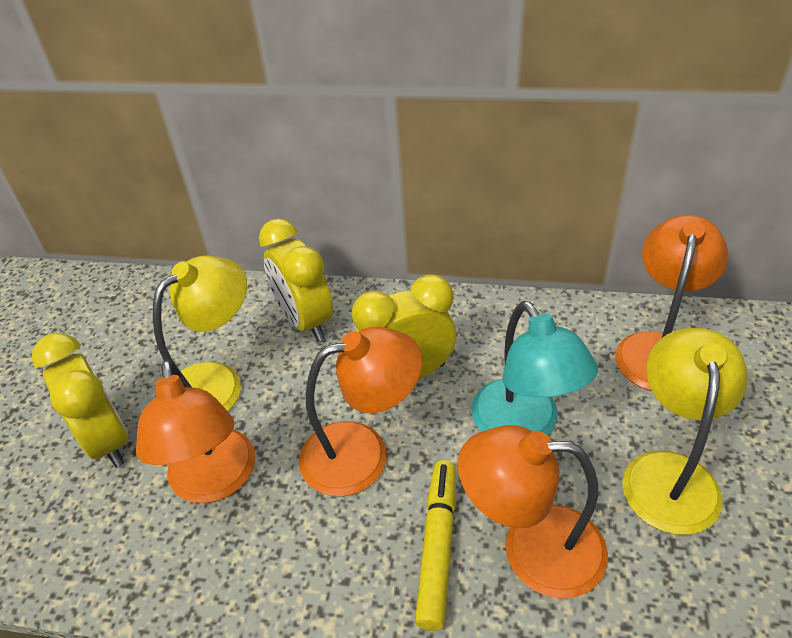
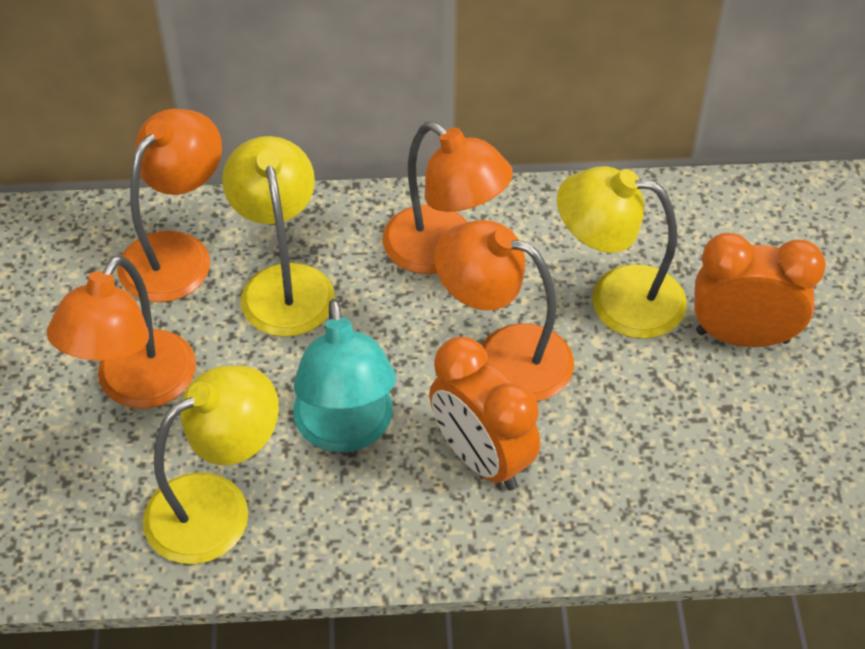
orange clock: 0 -> 2
yellow clock: 3 -> 0
yellow lamp: 2 -> 3
yellow marker: 1 -> 0

